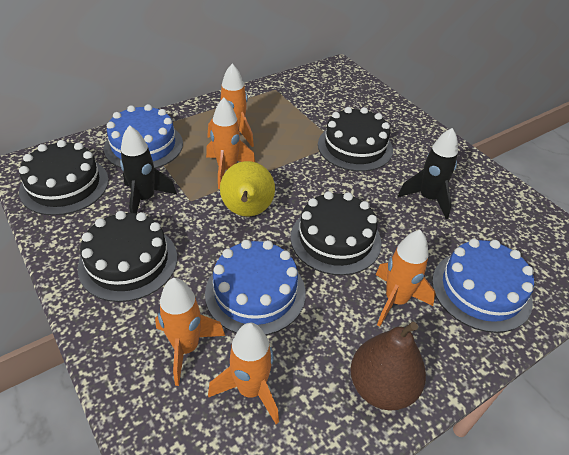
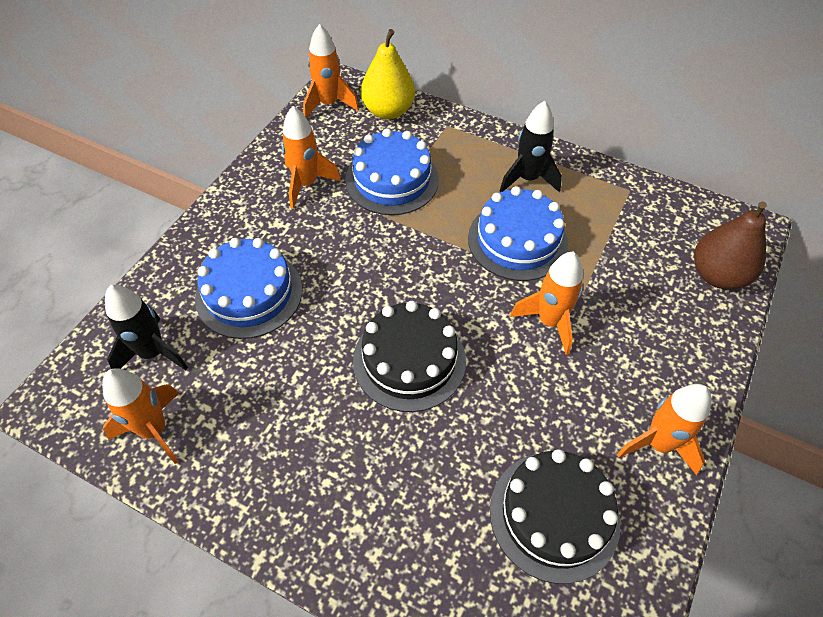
black cake: 4 -> 2

